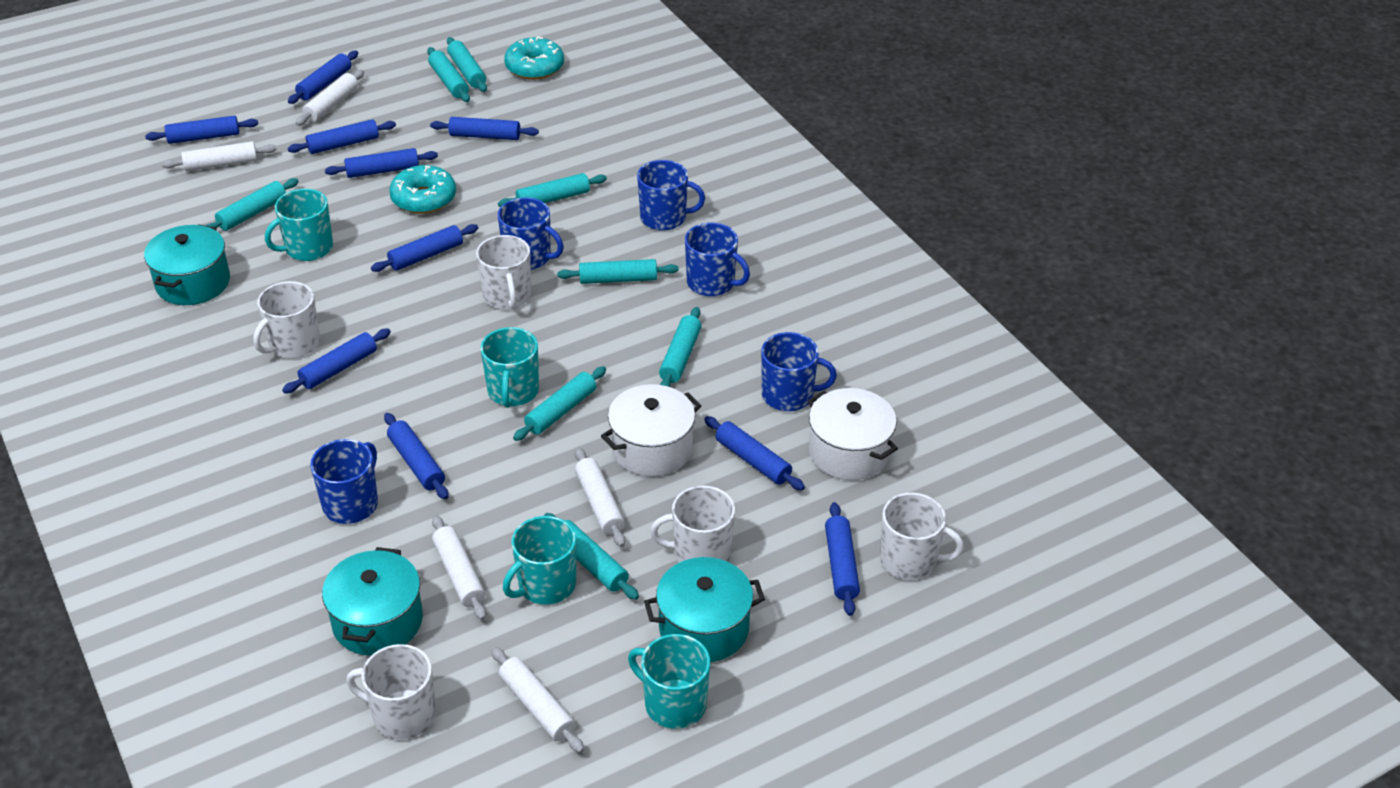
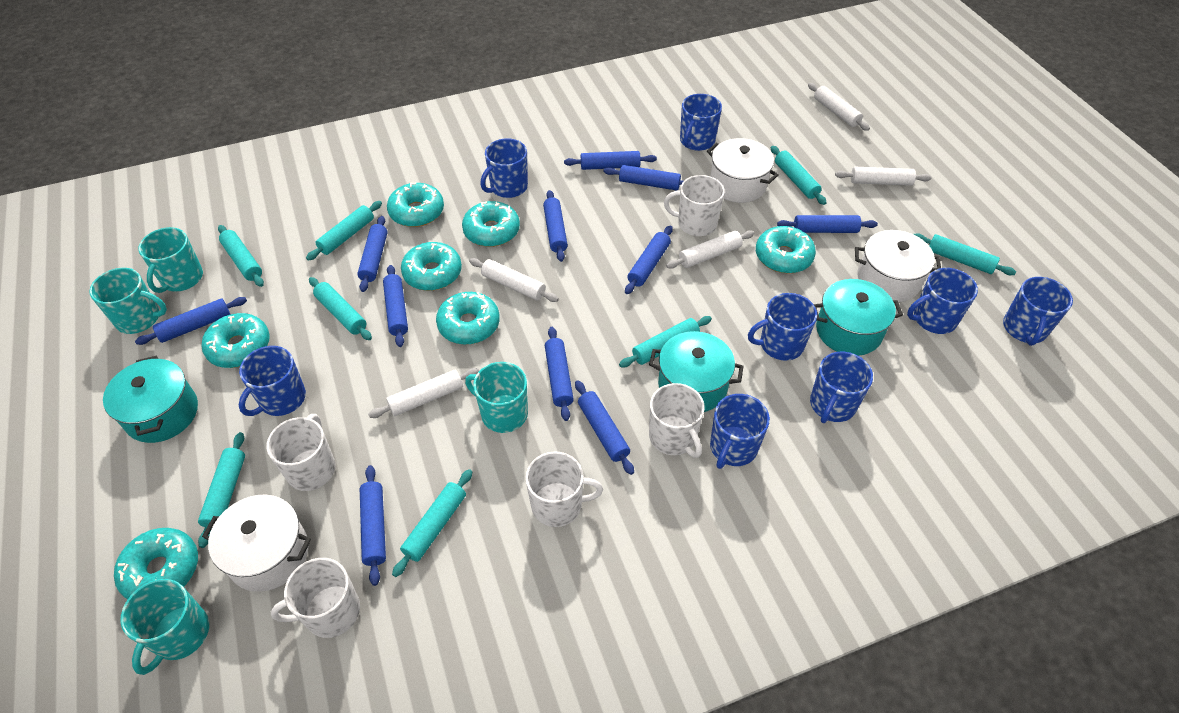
blue mug: 5 -> 8
blue rolling pin: 10 -> 11
turquoise donut: 2 -> 7
white pot: 2 -> 3

